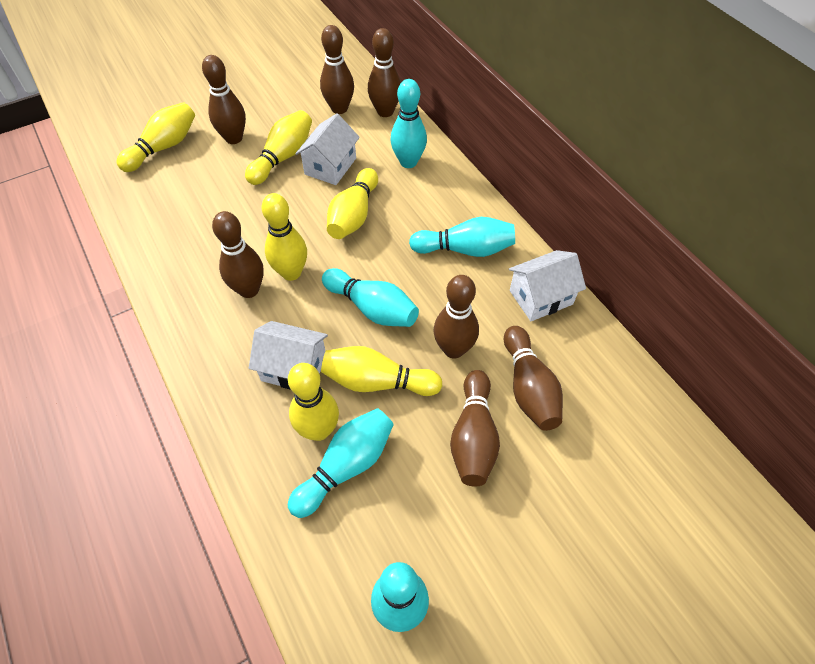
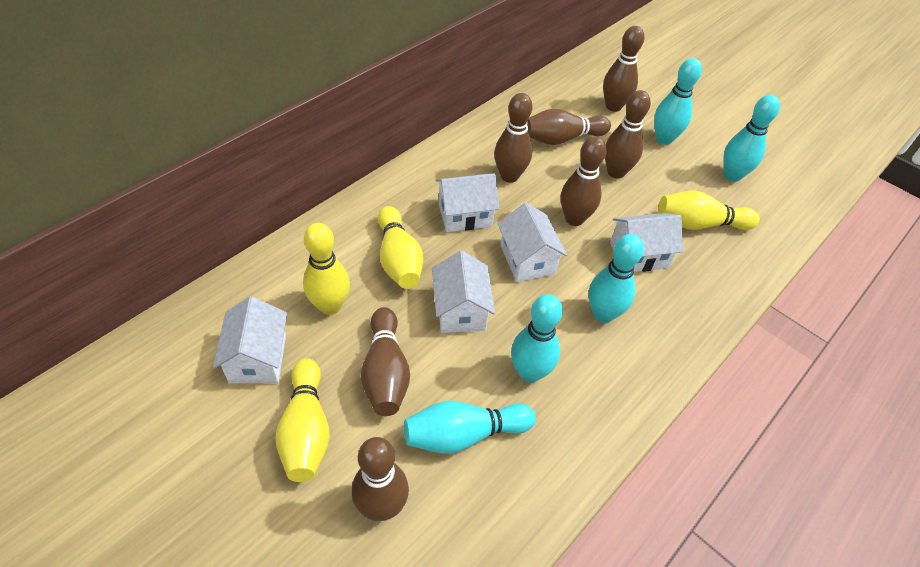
white house: 3 -> 5
yellow bowling pin: 6 -> 4

